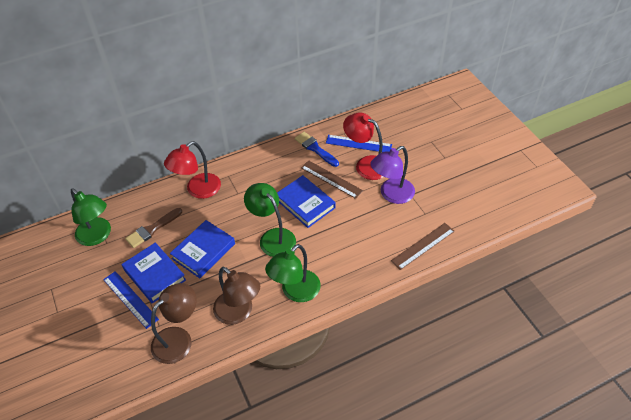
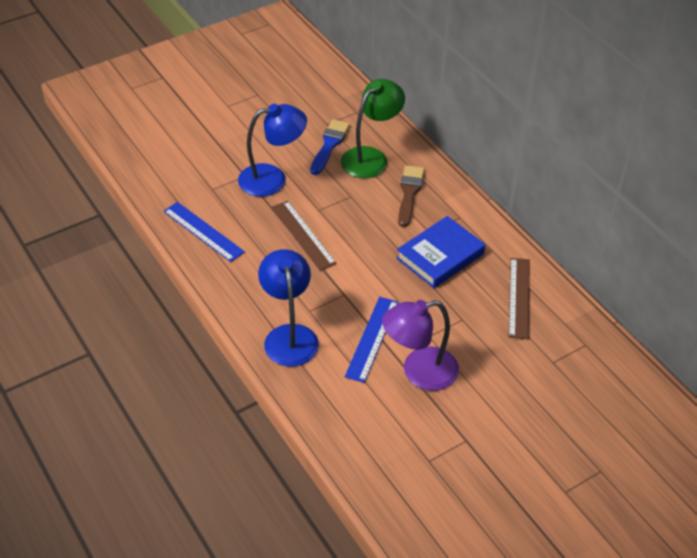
blue book: 3 -> 1
blue lamp: 0 -> 2
brown lamp: 2 -> 0
green lamp: 3 -> 1
red lamp: 2 -> 0

